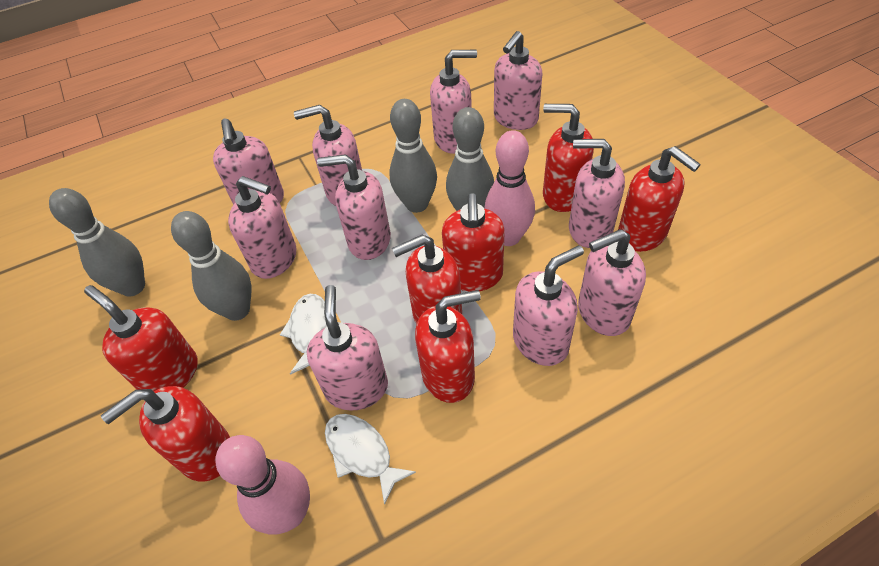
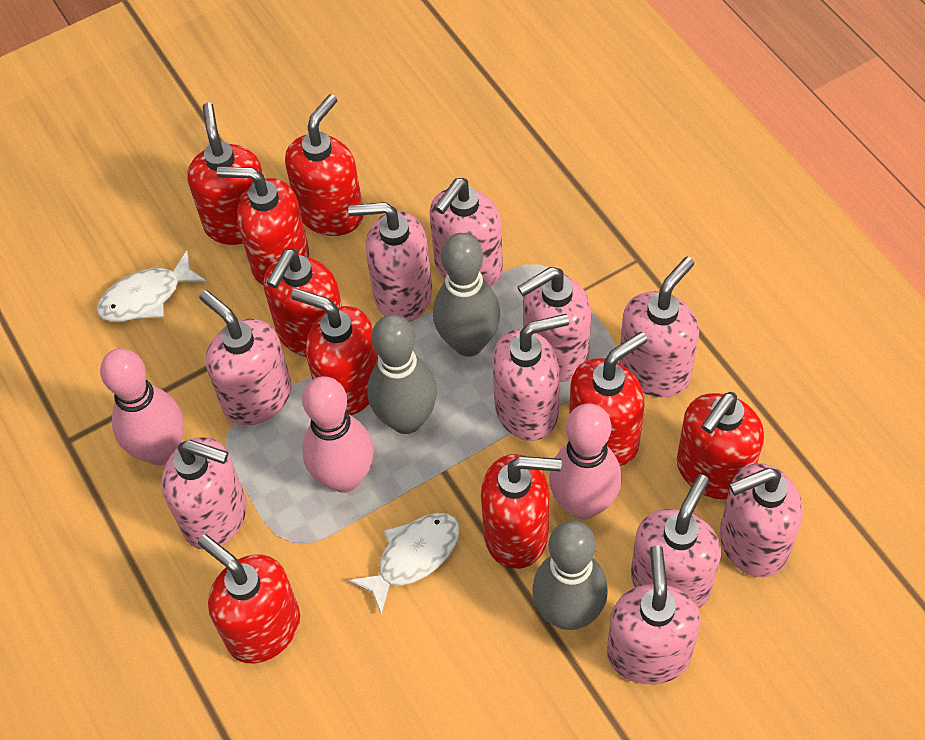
grey bowling pin: 4 -> 3
pink bowling pin: 2 -> 3
red soap dispenser: 7 -> 9

